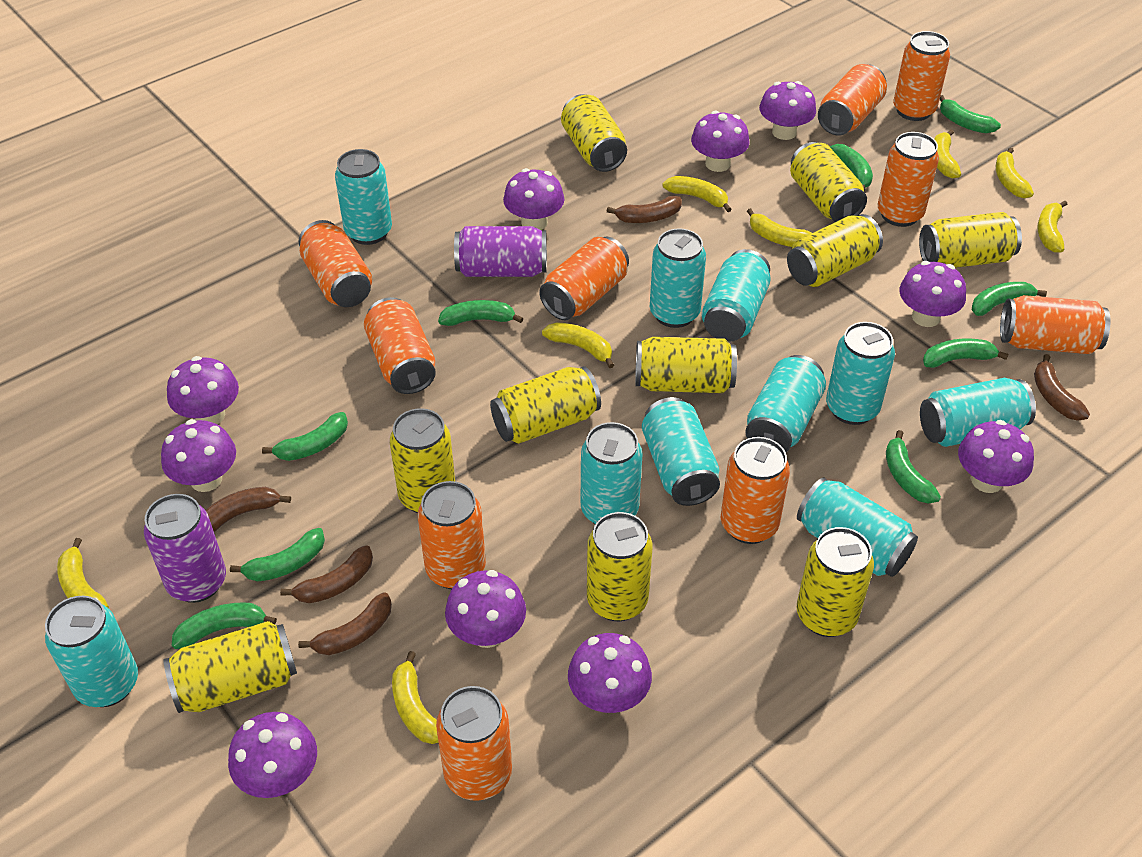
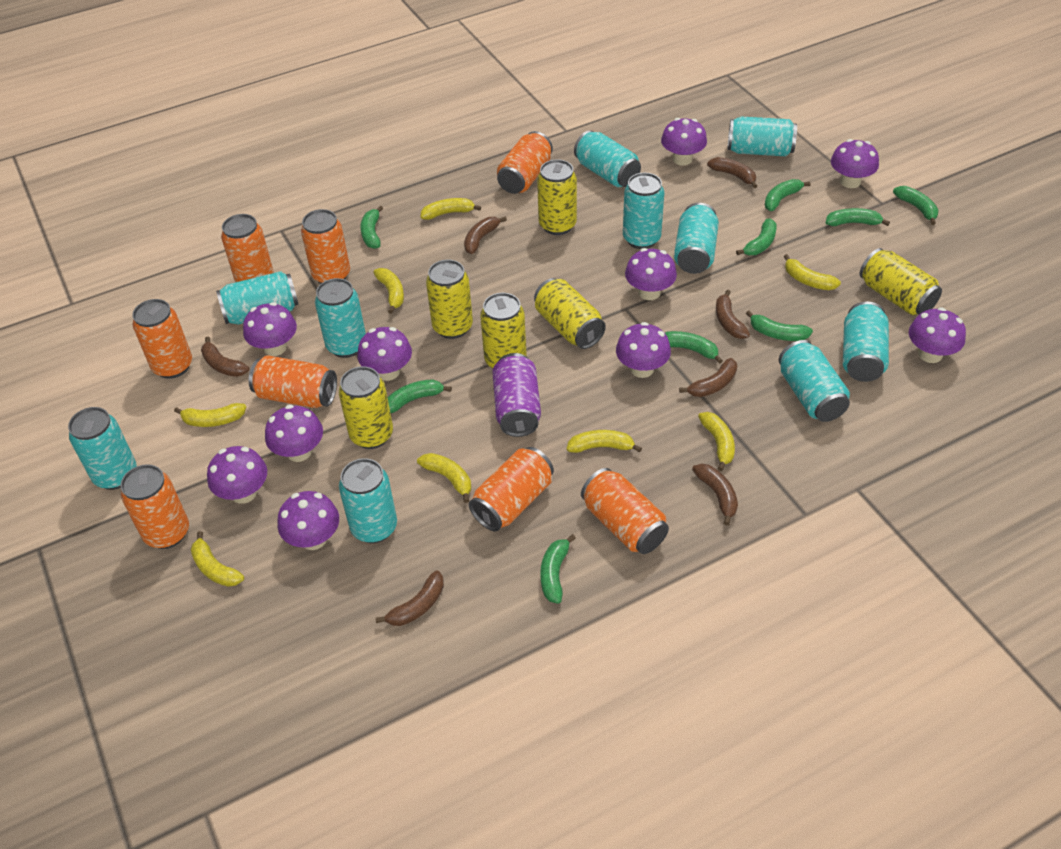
brown banana: 5 -> 7
orange can: 10 -> 8
purple can: 2 -> 1
yellow can: 10 -> 6

